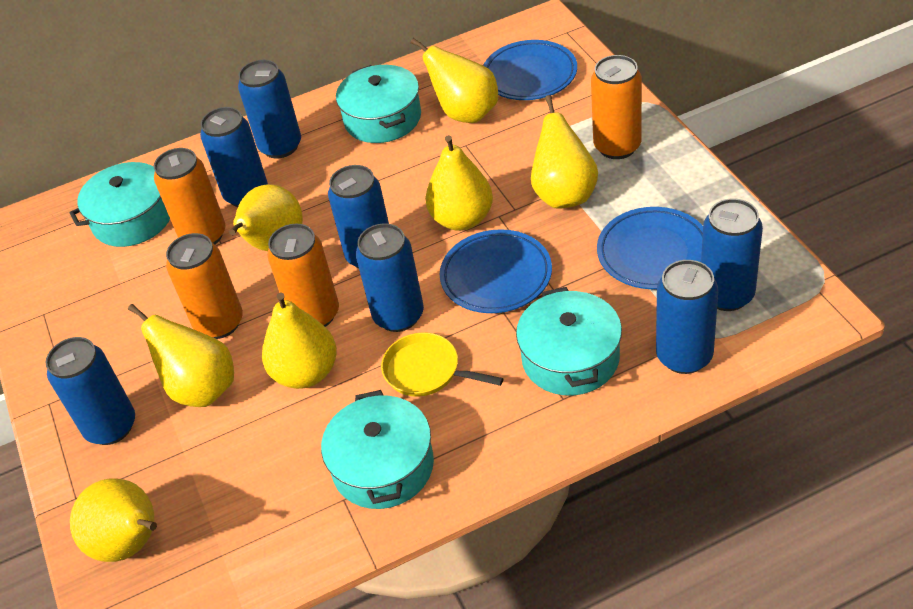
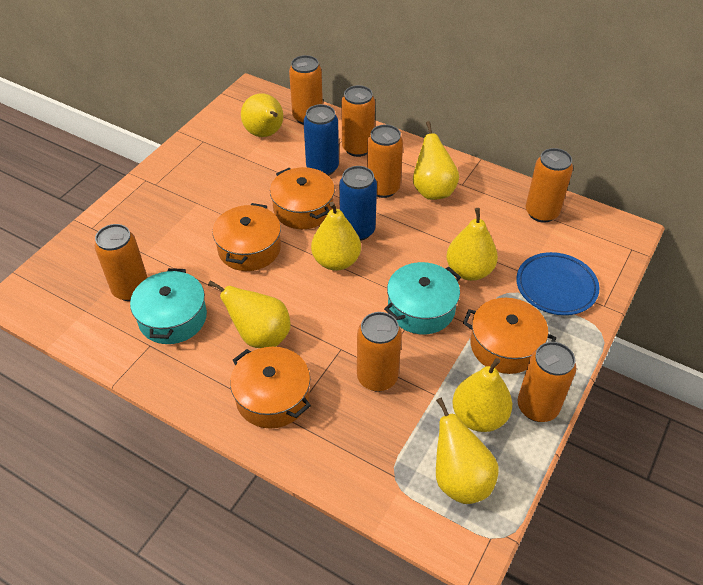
blue can: 7 -> 2
blue plate: 3 -> 1
orange can: 4 -> 7
orange pot: 0 -> 4
turquoise pot: 4 -> 2
yellow pan: 1 -> 0

